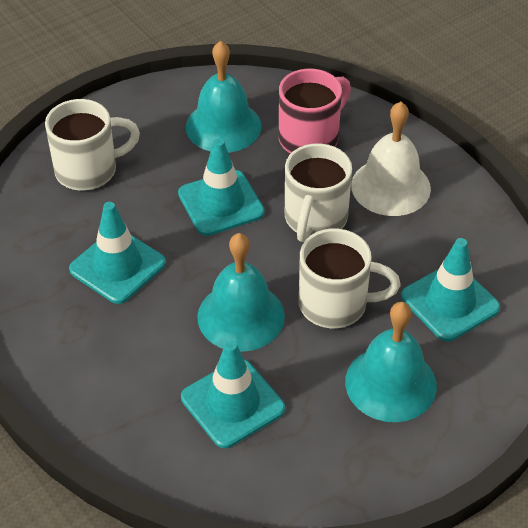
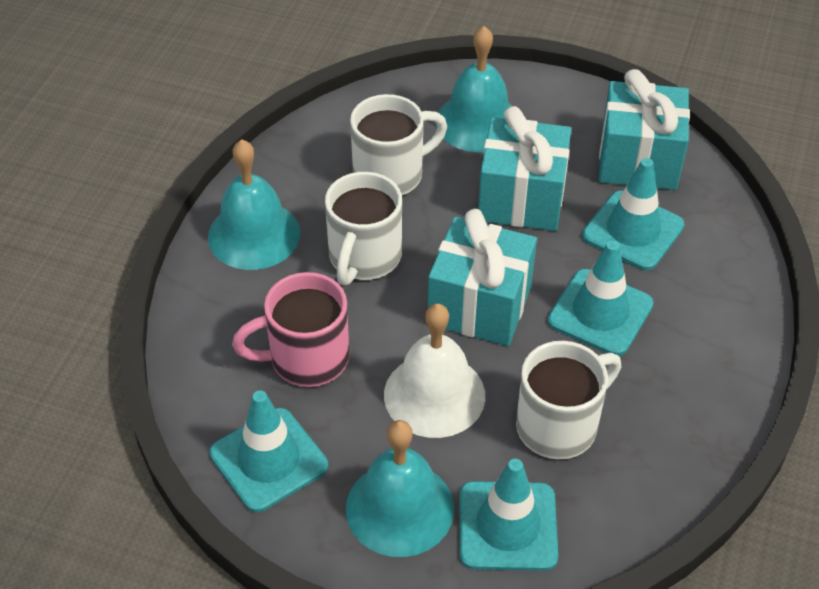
turquoise gift: 0 -> 3

